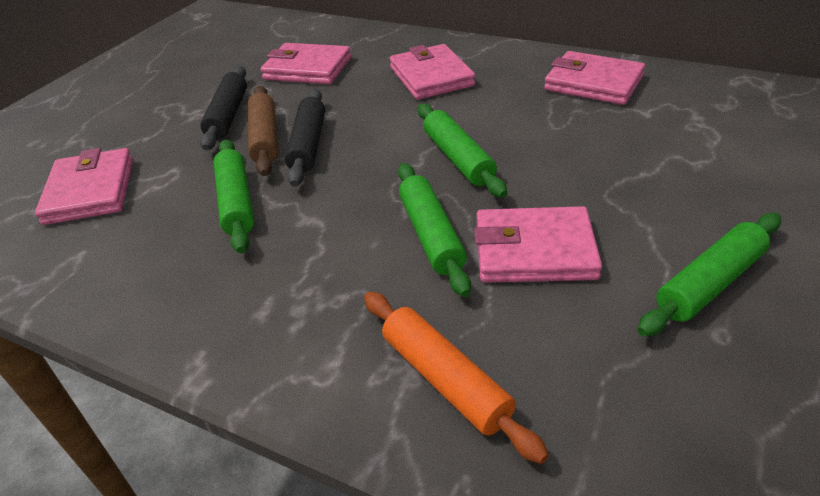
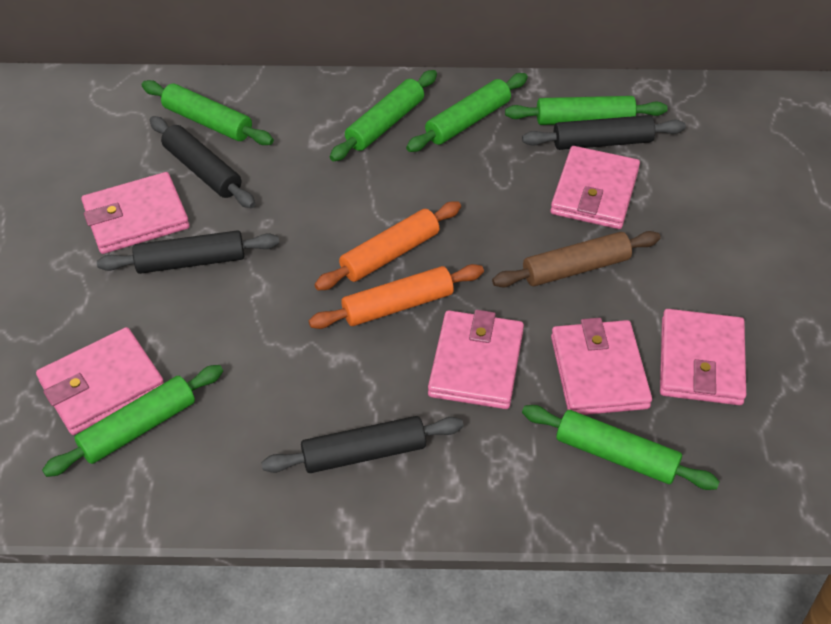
black rolling pin: 2 -> 4
green rolling pin: 4 -> 6
orange rolling pin: 1 -> 2
pink wallet: 5 -> 6

